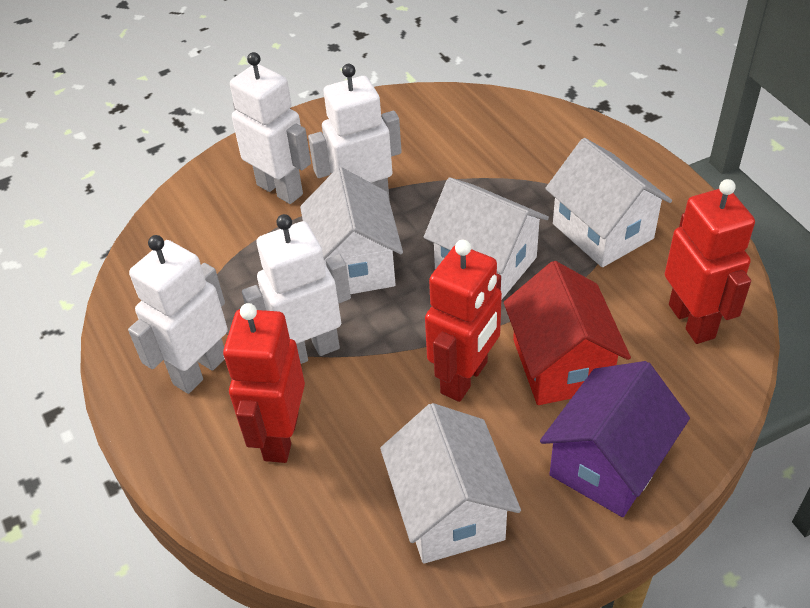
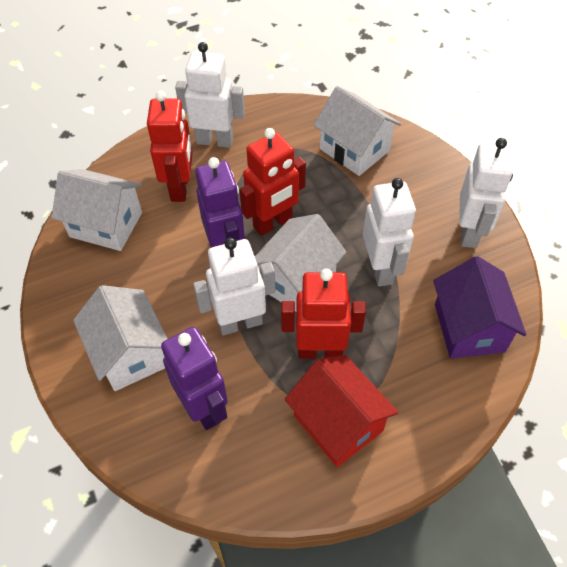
purple robot: 0 -> 2

